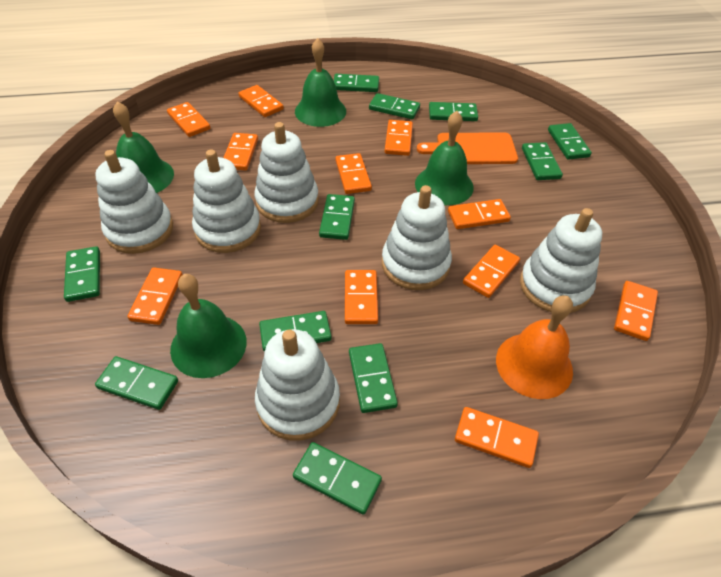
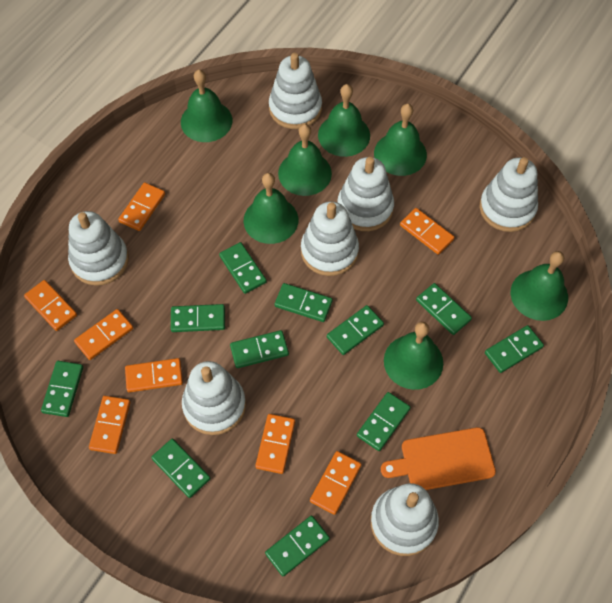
green bell: 4 -> 7
orange bell: 1 -> 0
orange domino: 11 -> 8
white stacking toy: 6 -> 7

